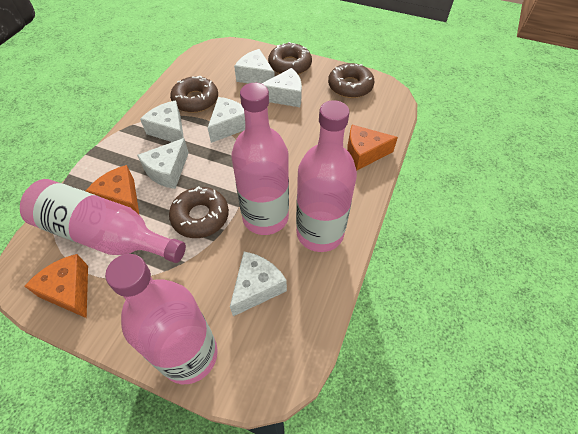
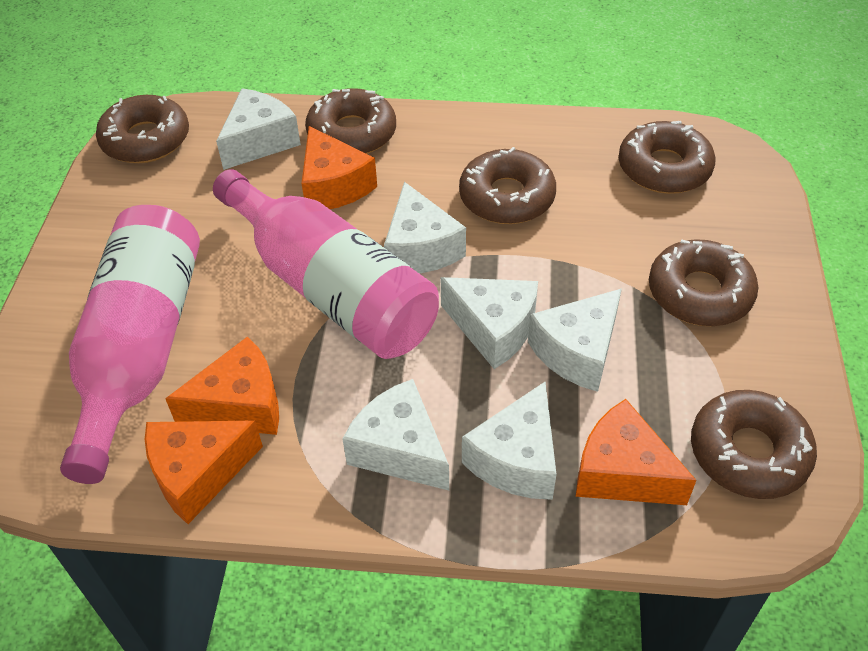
brown donut: 4 -> 6
orange cheese: 3 -> 4
pink bottle: 4 -> 2

